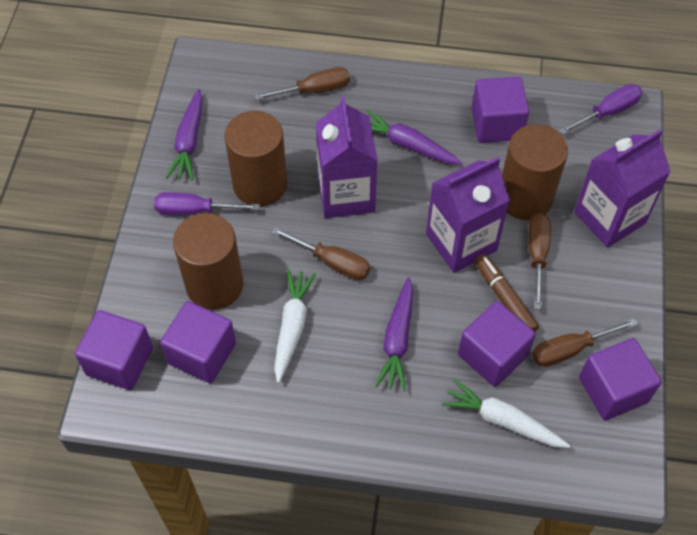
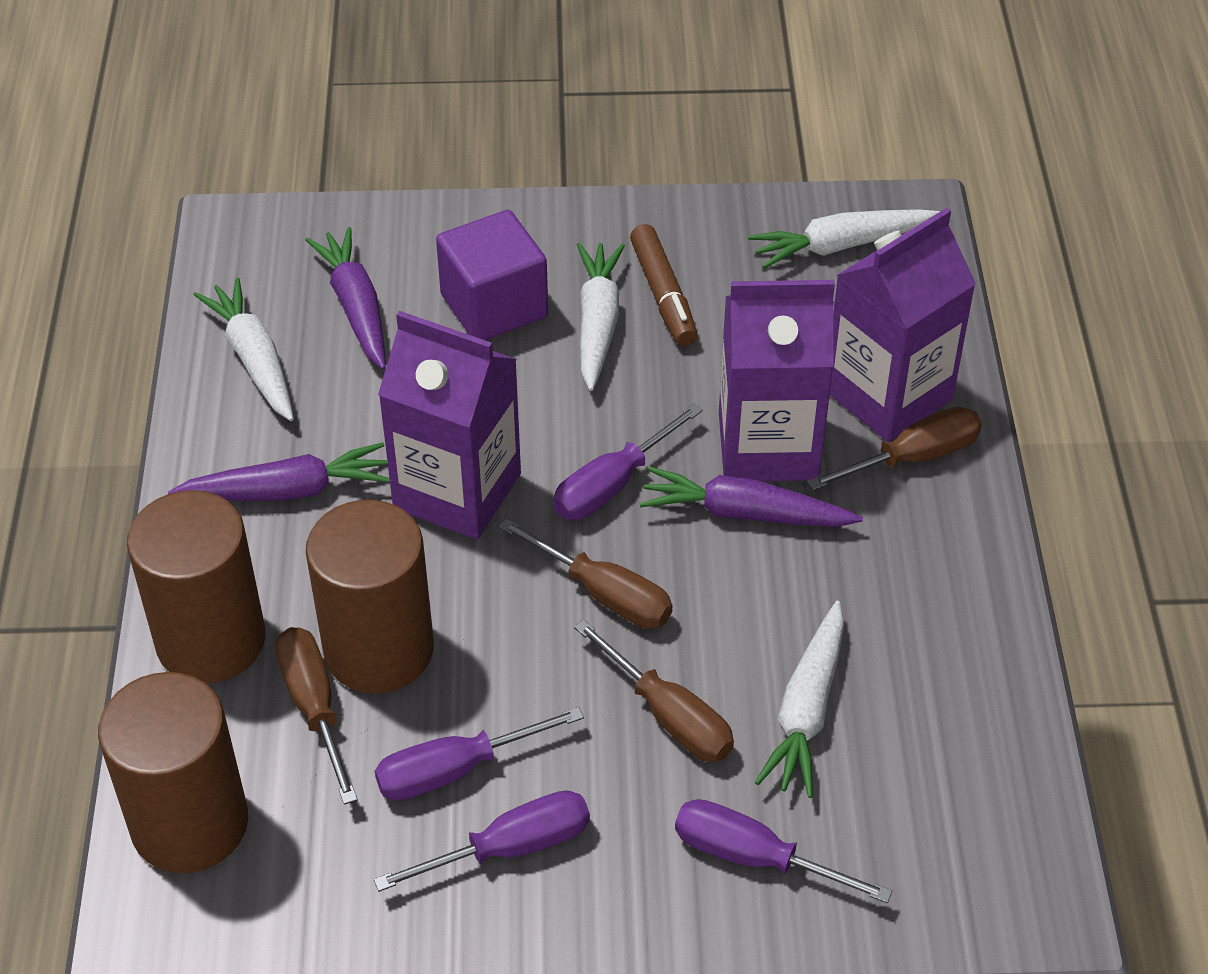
purple cube: 5 -> 1
purple screwdriver: 2 -> 4
white carrot: 2 -> 4

